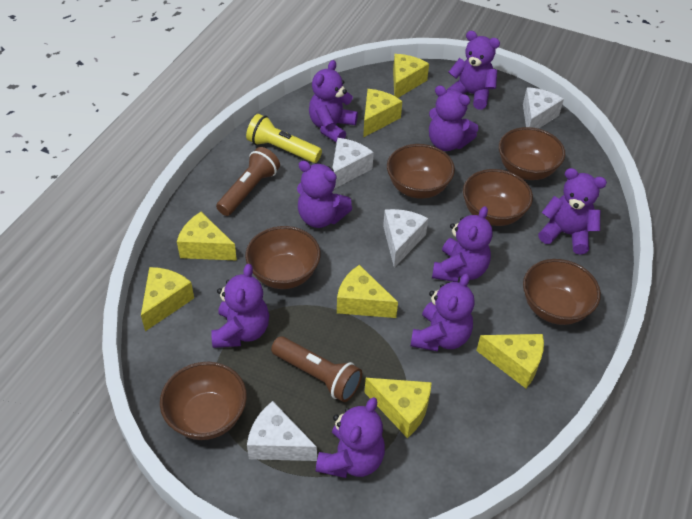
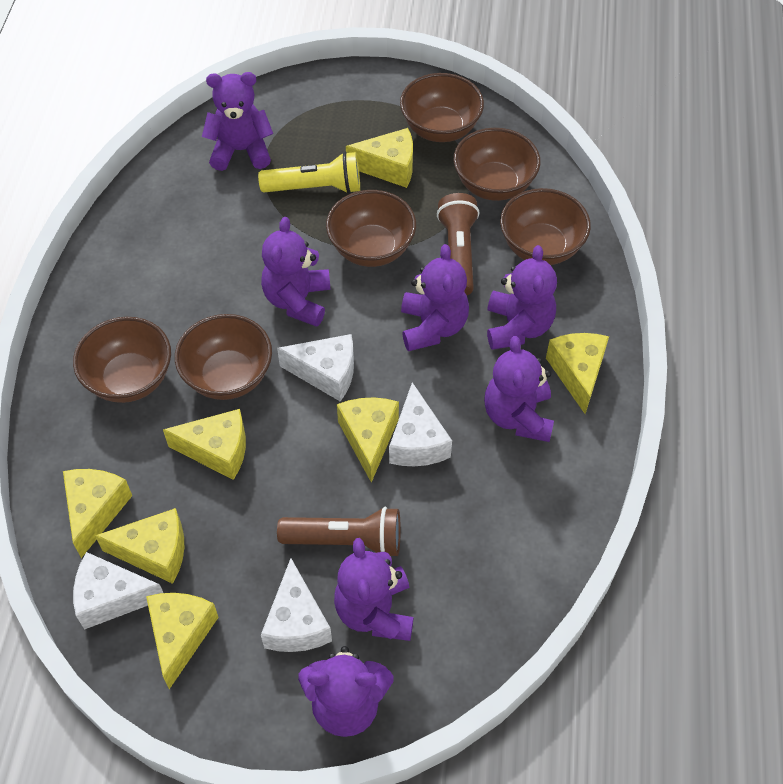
purple teddy bear: 9 -> 7

